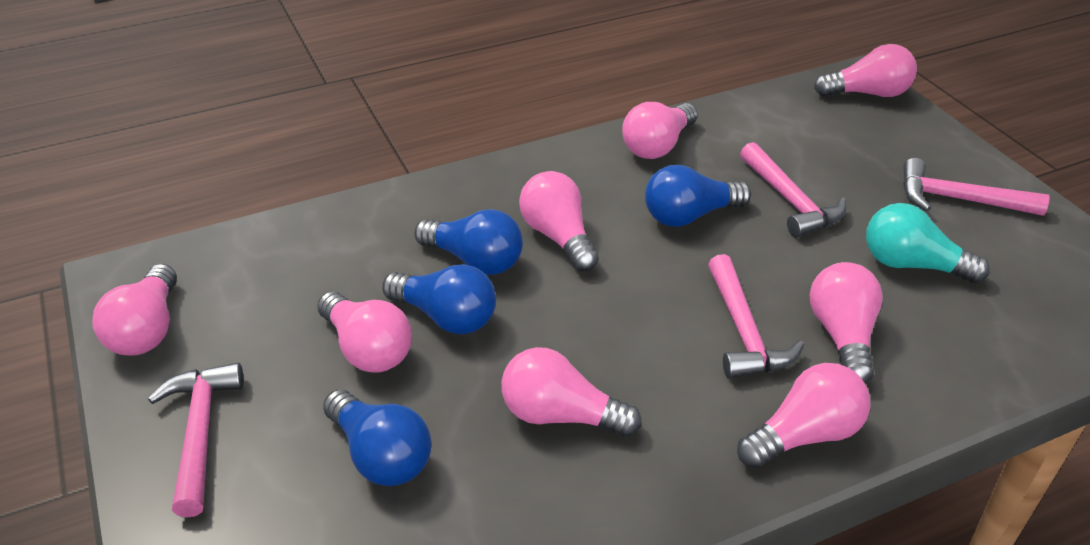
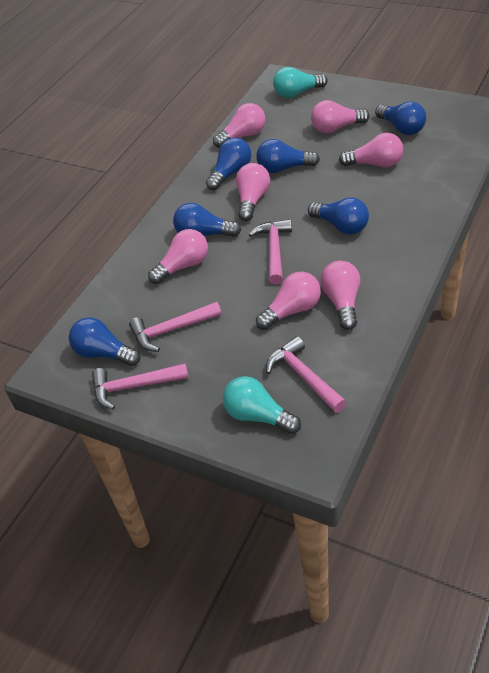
blue light bulb: 4 -> 6
pink light bulb: 8 -> 7
turquoise light bulb: 1 -> 2

